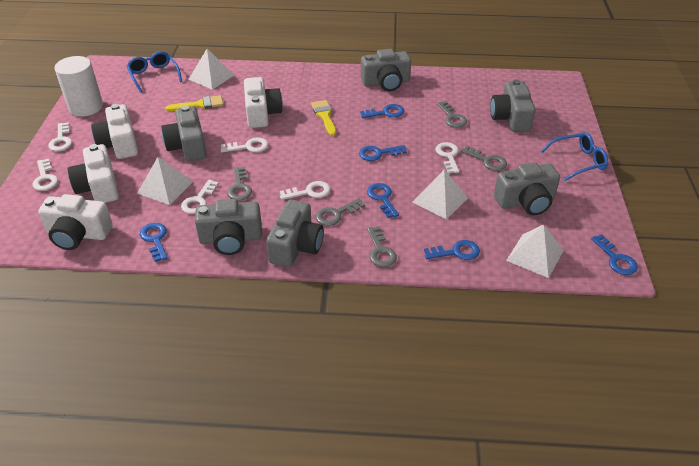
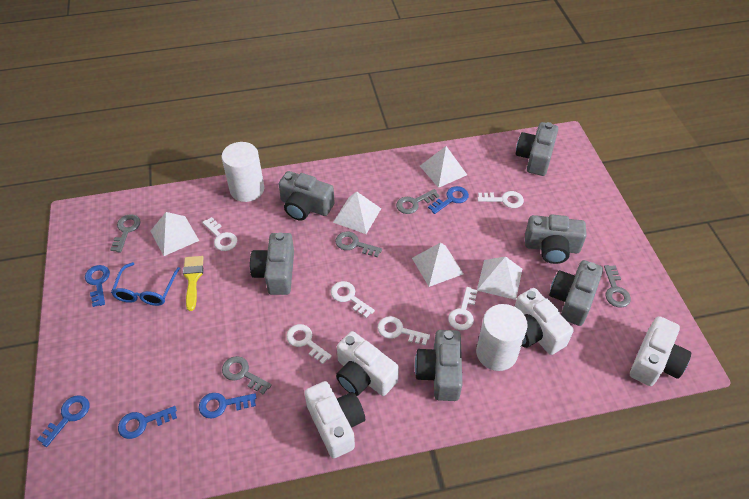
blue glasses: 2 -> 1
blue key: 6 -> 5
white cylinder: 1 -> 2
white pyramid: 4 -> 5
yellow brush: 2 -> 1

